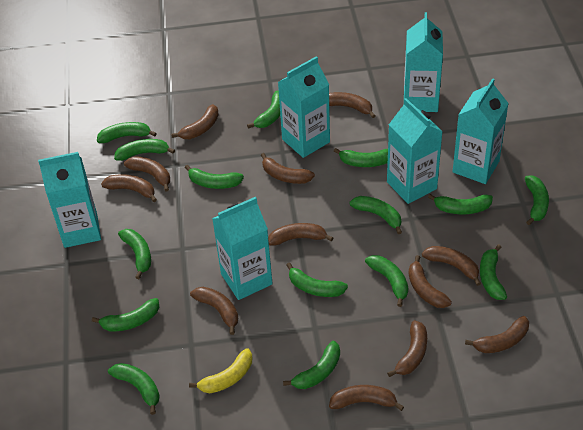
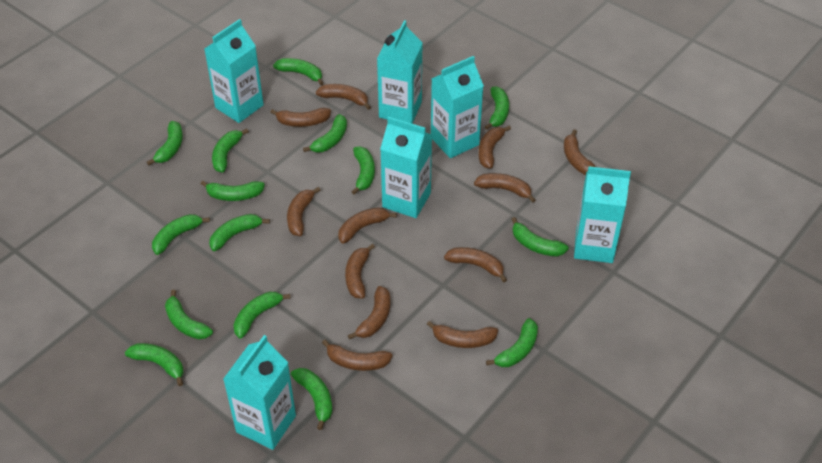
yellow banana: 1 -> 0

